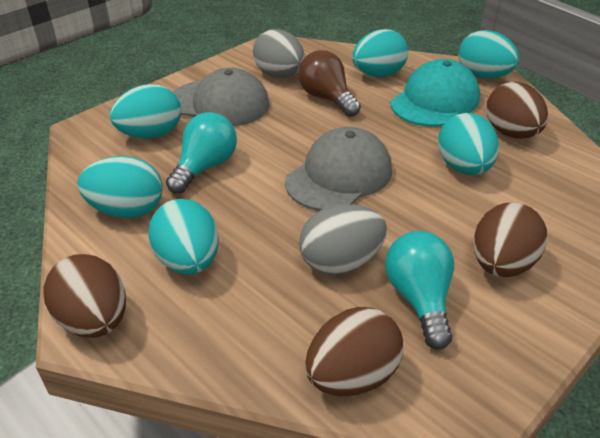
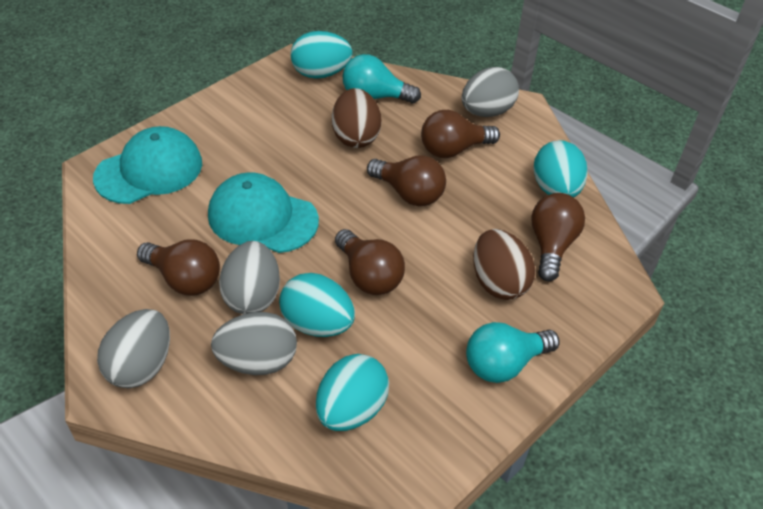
brown egg: 4 -> 2
brown light bulb: 1 -> 5
grey cap: 2 -> 0
grey egg: 2 -> 4
turquoise cap: 1 -> 2
turquoise egg: 6 -> 4

